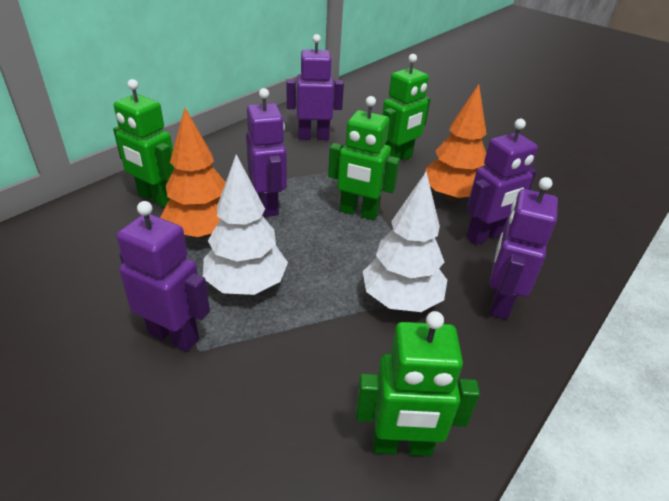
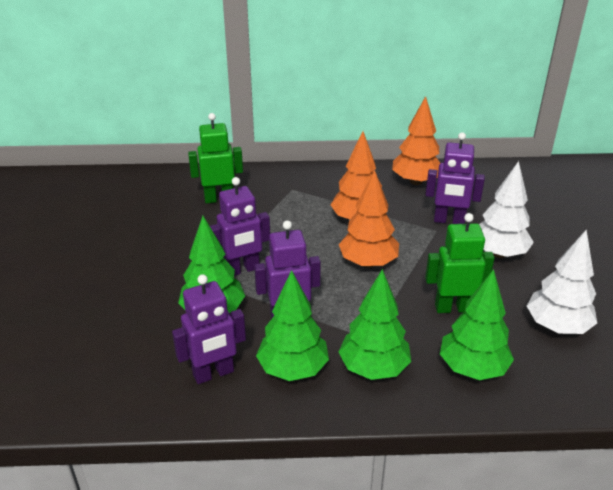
green robot: 4 -> 2
green tree: 0 -> 4
orange tree: 2 -> 3
purple robot: 5 -> 4

